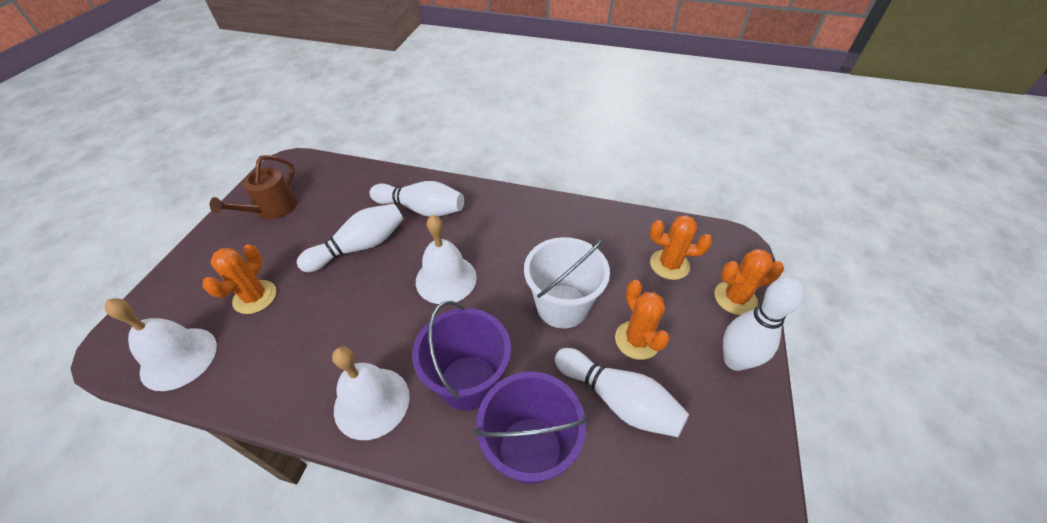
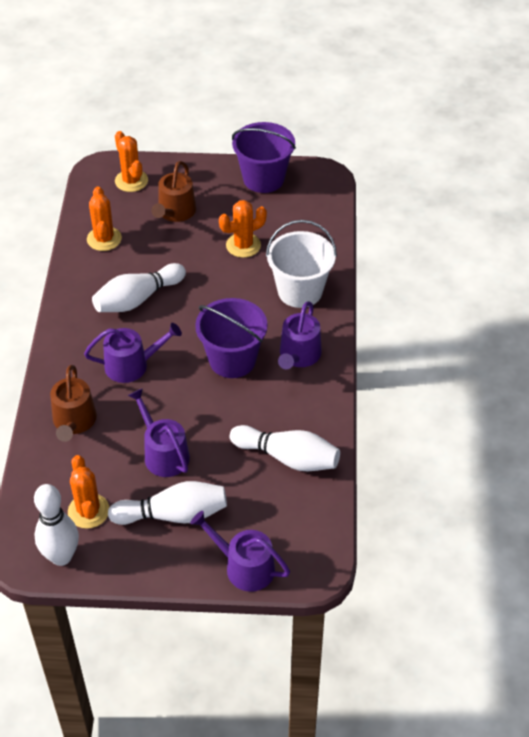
brown watering can: 1 -> 2
purple watering can: 0 -> 4
white bell: 3 -> 0

